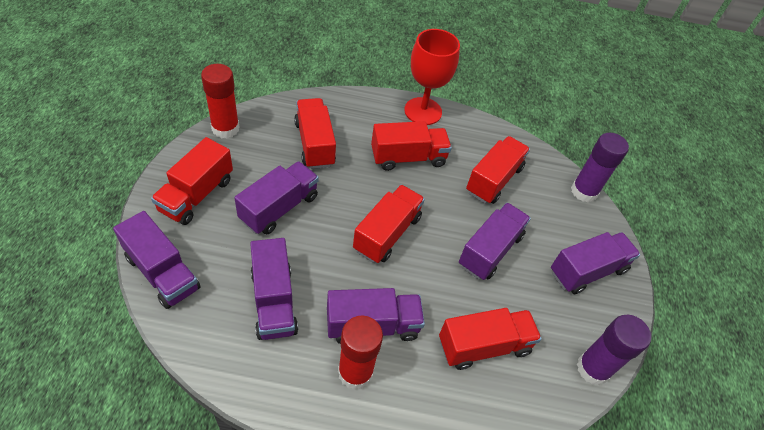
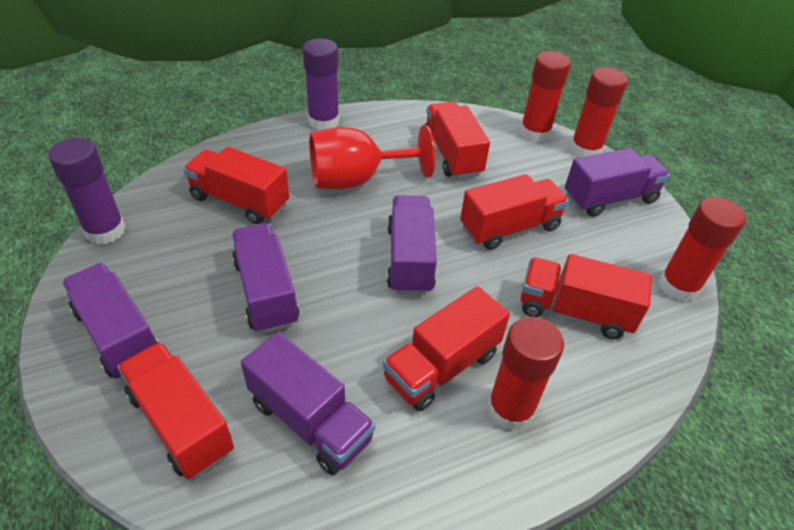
purple truck: 6 -> 5
red glue stick: 2 -> 4

